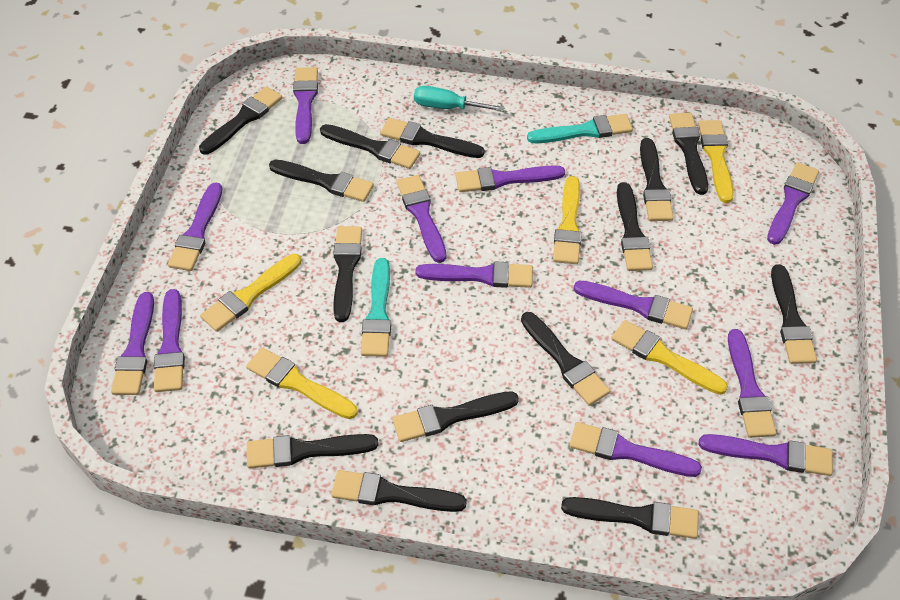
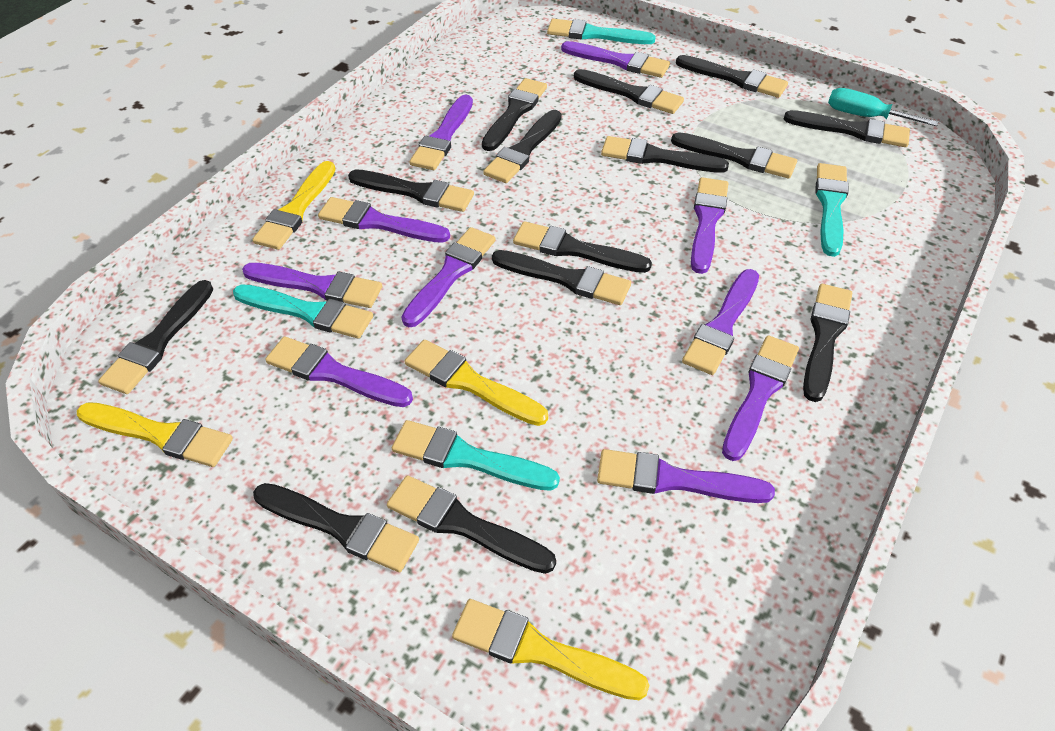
purple brush: 12 -> 10
turquoise brush: 2 -> 4
yellow brush: 5 -> 4

